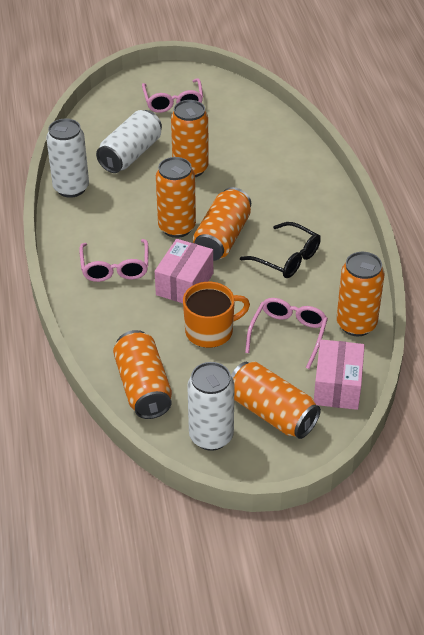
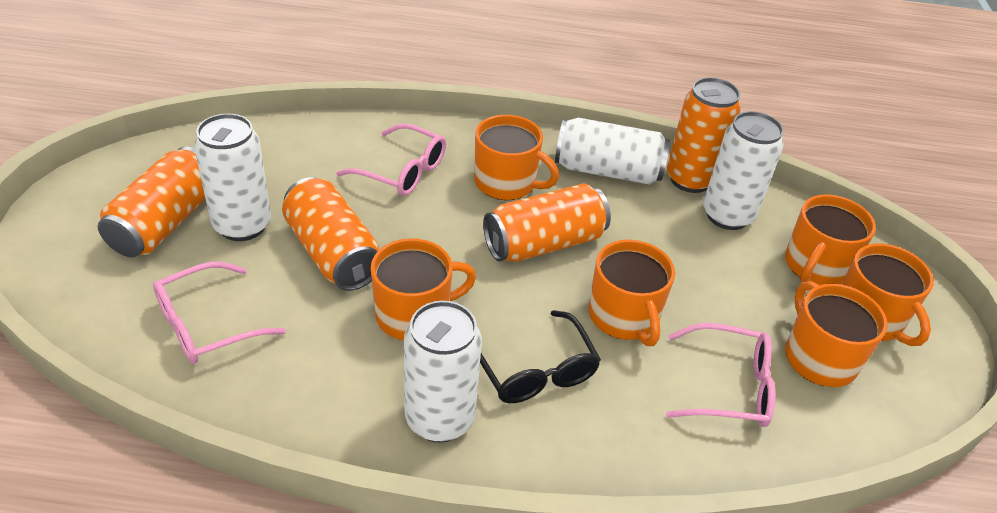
orange can: 6 -> 4
orange mug: 1 -> 6
pink box: 2 -> 0
white can: 3 -> 4

